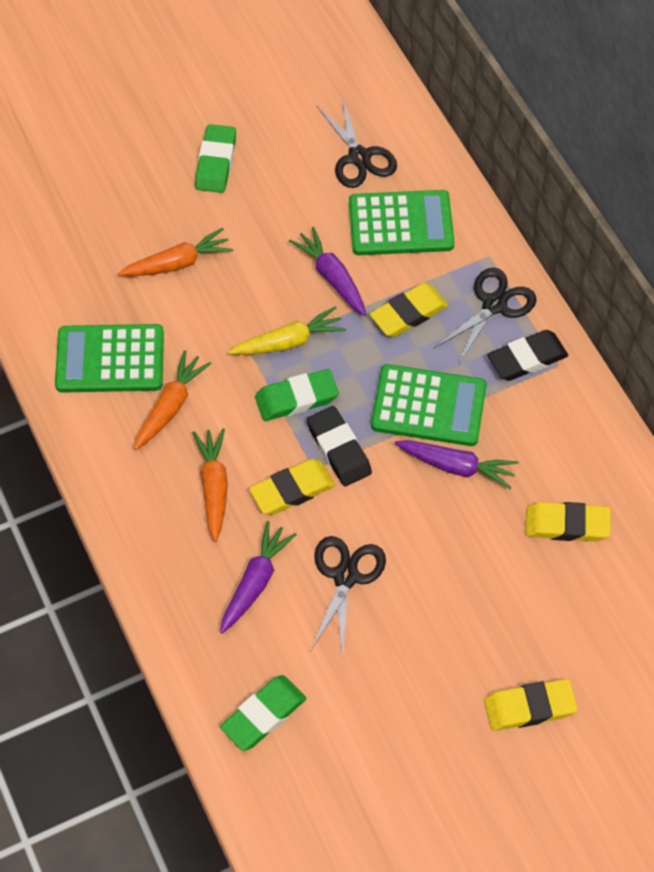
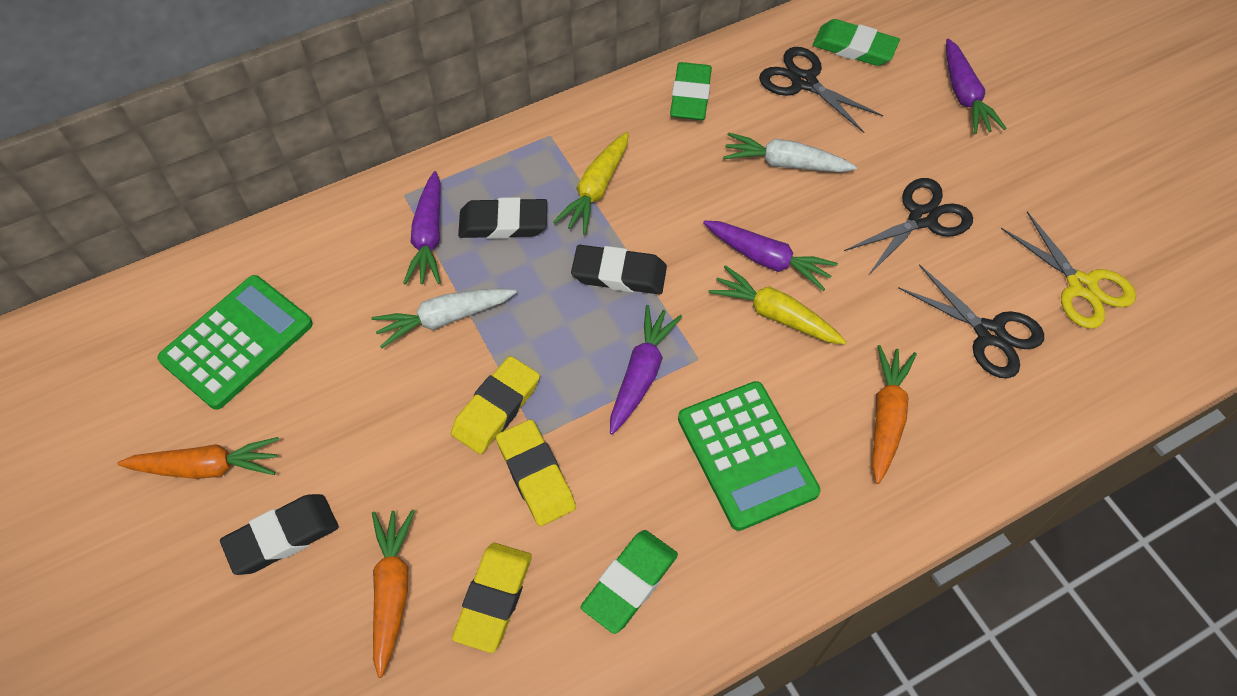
black eraser: 2 -> 3
green calculator: 3 -> 2
purple carrot: 3 -> 4
white carrot: 0 -> 2
yellow carrot: 1 -> 2
yellow eraser: 4 -> 3
yellow scissors: 0 -> 1

